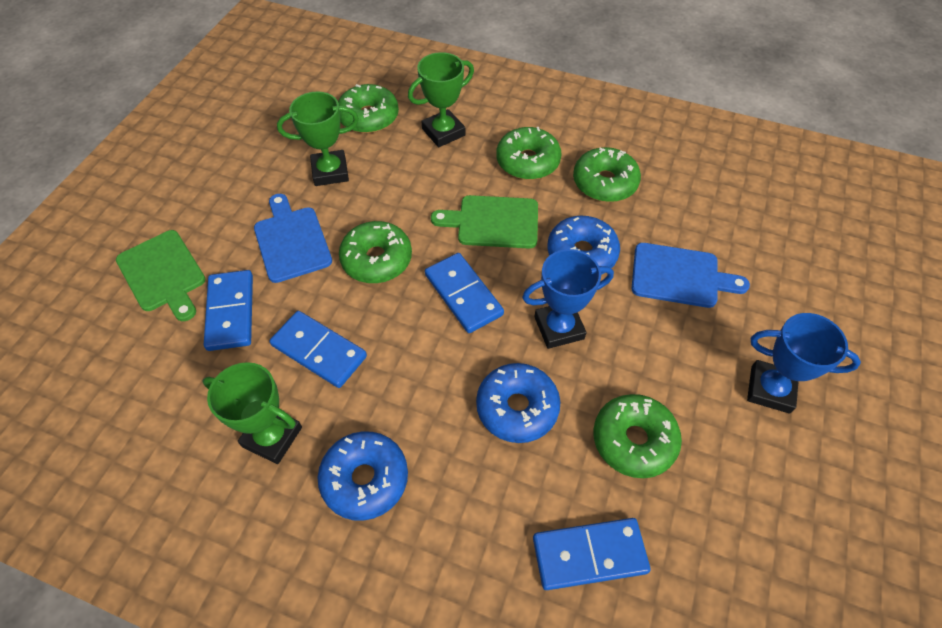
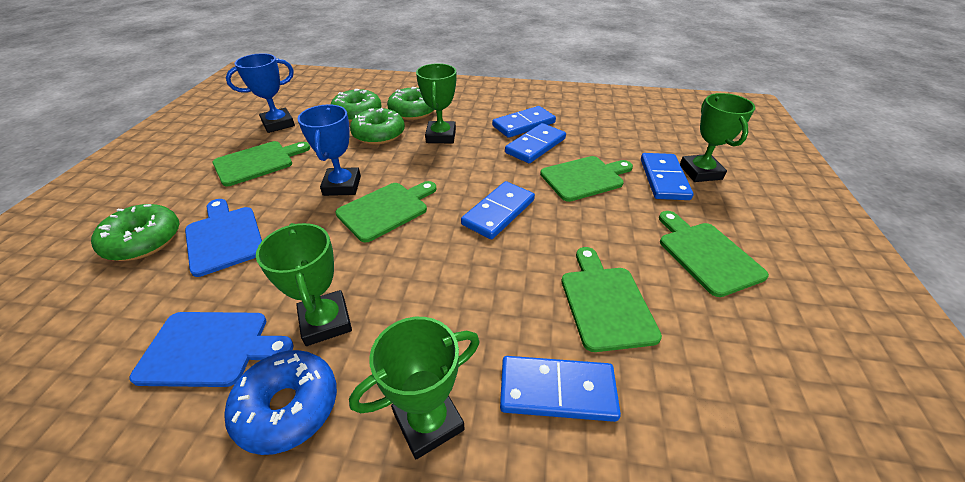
blue domino: 4 -> 5
blue donut: 3 -> 1
green cutting board: 2 -> 5
green donut: 5 -> 4
green trophy: 3 -> 4

